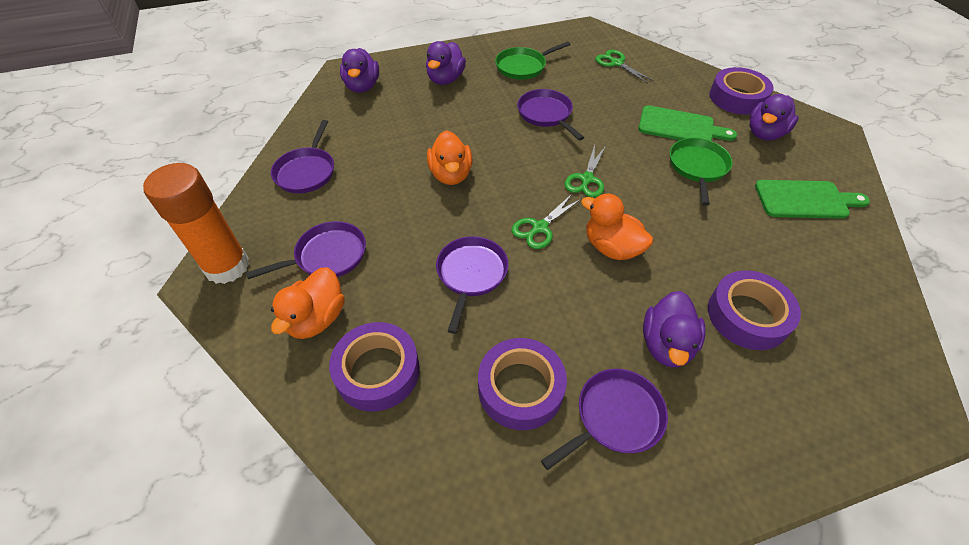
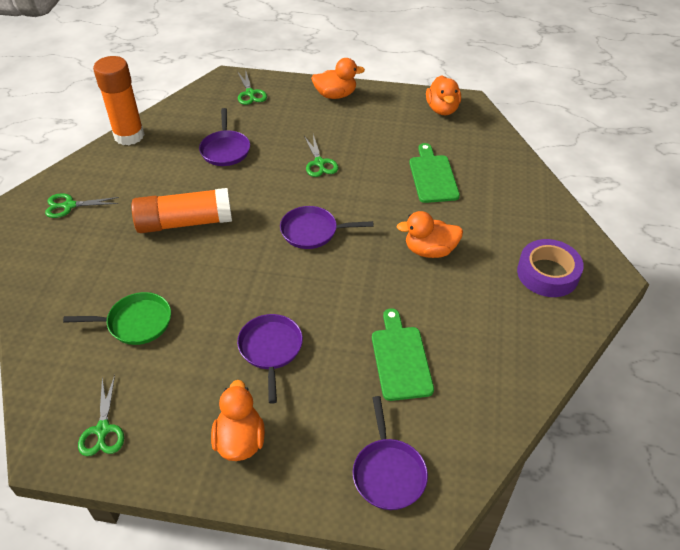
green pan: 2 -> 1
green scissors: 3 -> 4
orange duck: 3 -> 4
orange glue stick: 1 -> 2
purple duck: 4 -> 0
purple pan: 5 -> 4
purple tape: 4 -> 1

